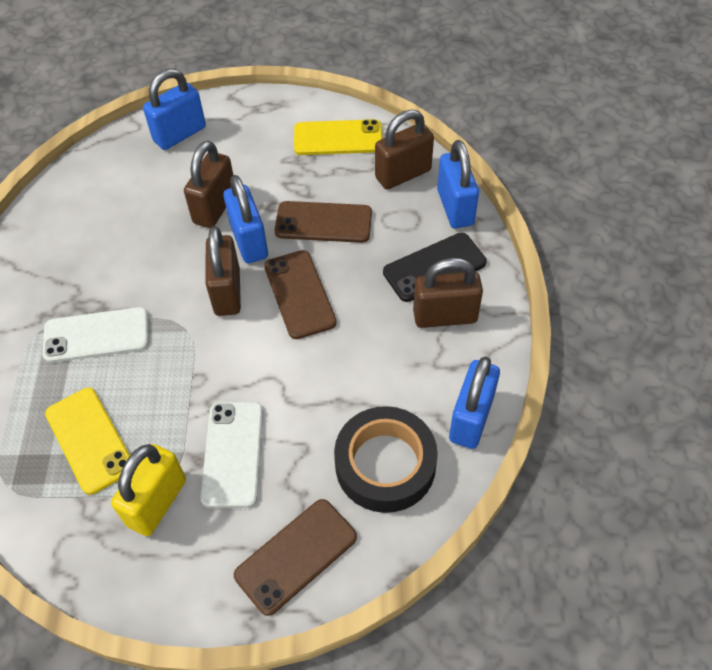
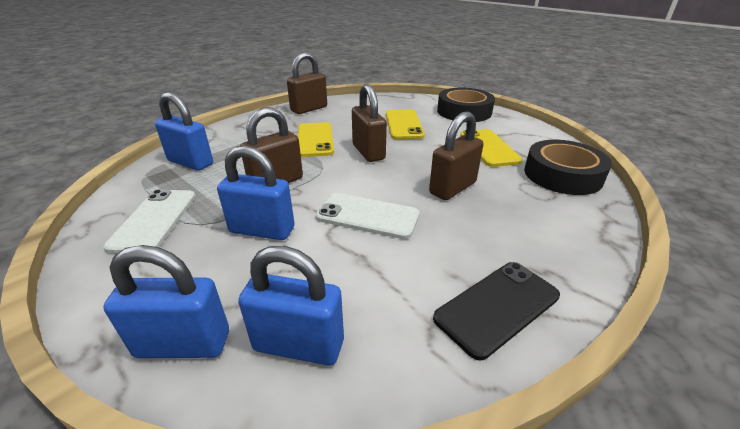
black tape: 1 -> 2
brown phone: 3 -> 0
yellow padlock: 1 -> 0
yellow phone: 2 -> 3

